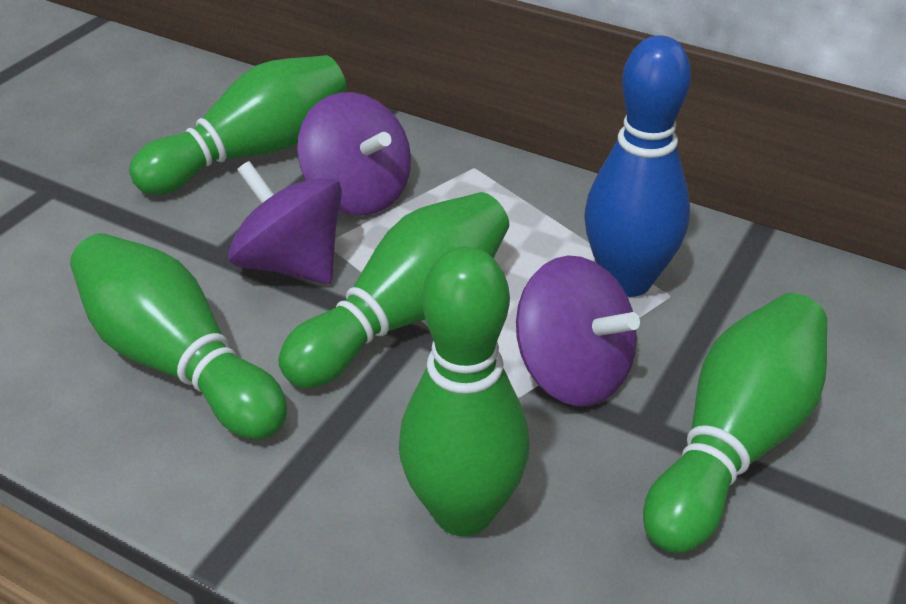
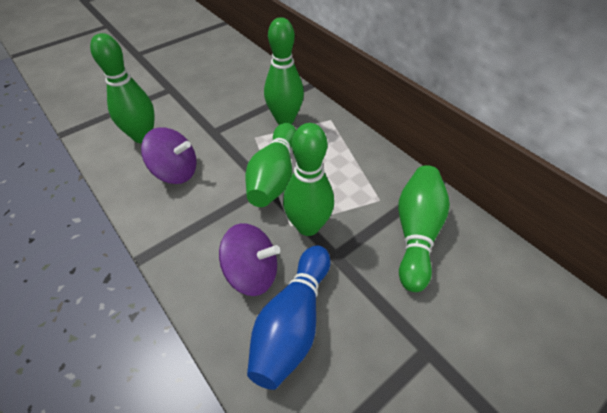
purple spinning top: 3 -> 2

